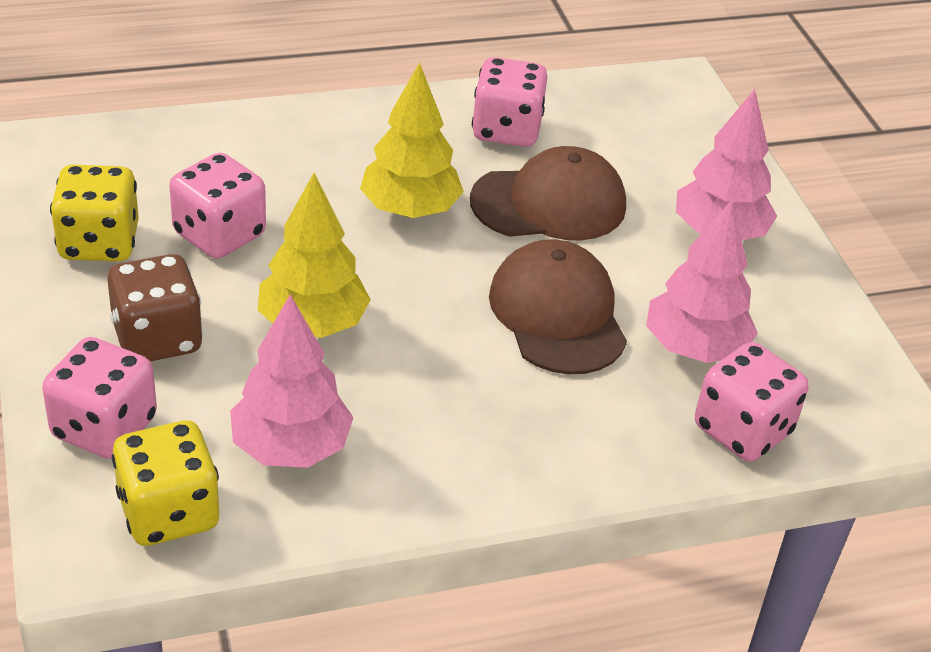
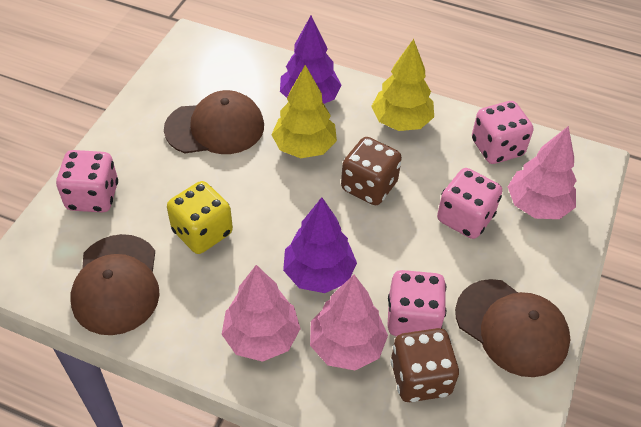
brown cap: 2 -> 3
brown dice: 1 -> 2
purple tree: 0 -> 2
yellow dice: 2 -> 1

